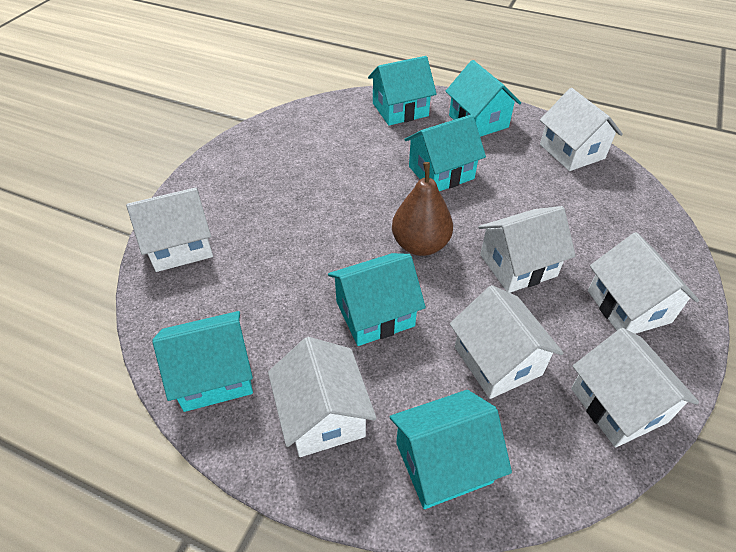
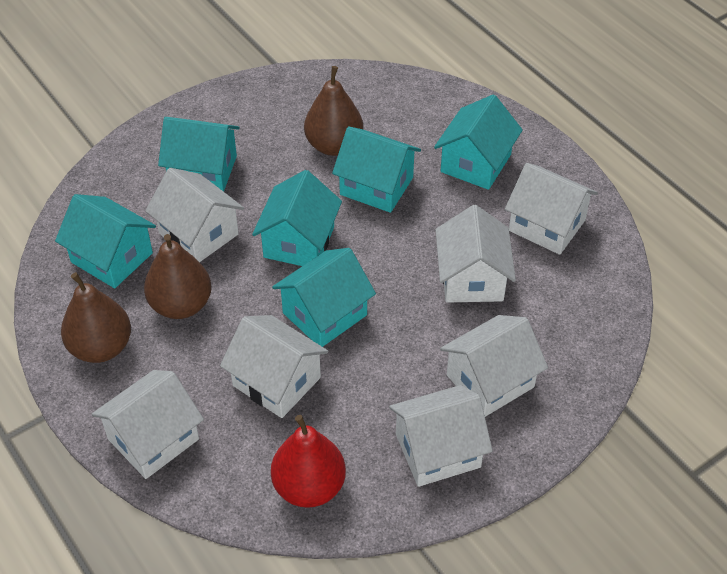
brown pear: 1 -> 3
red pear: 0 -> 1

